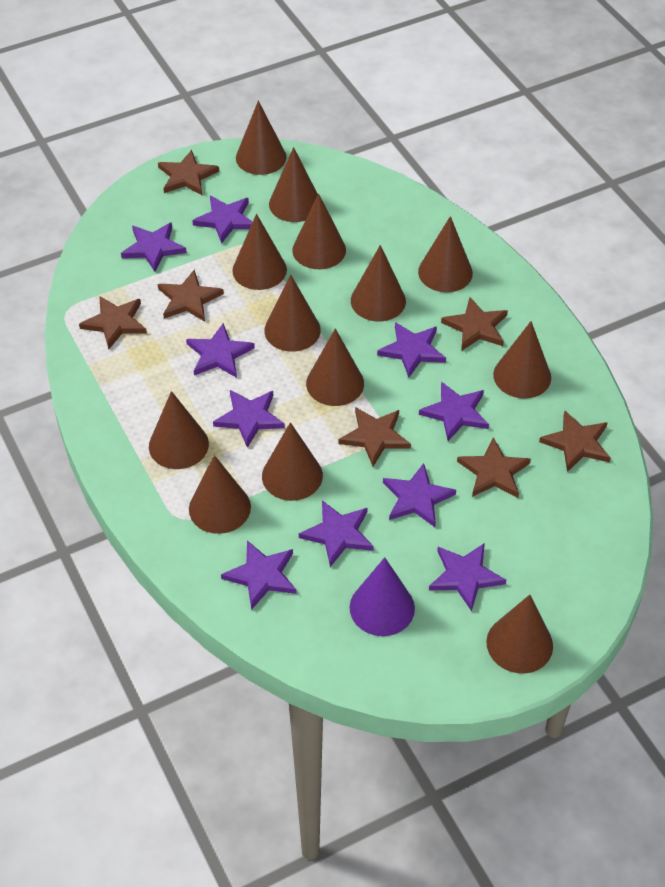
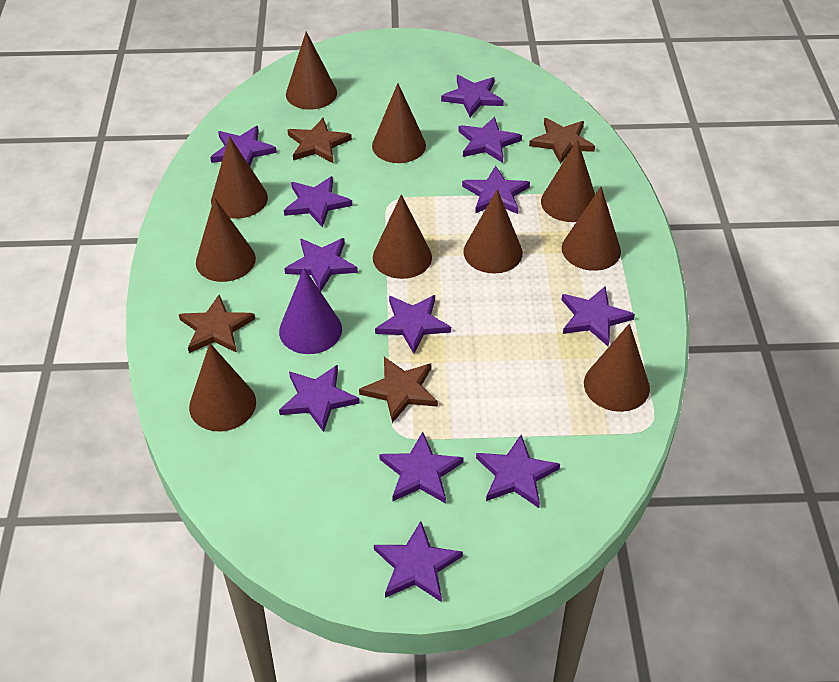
brown cone: 13 -> 10
brown star: 7 -> 4
purple star: 10 -> 12

